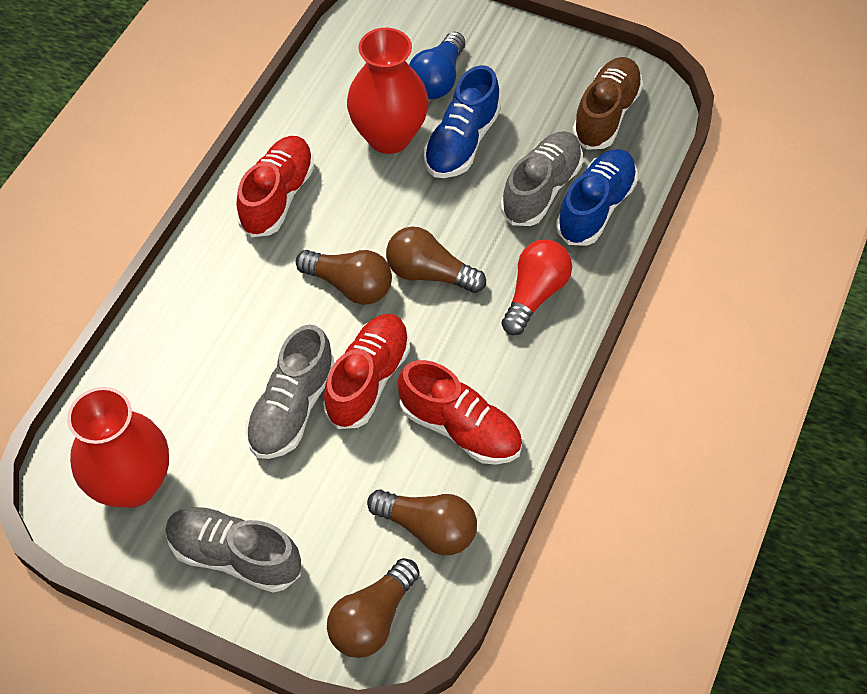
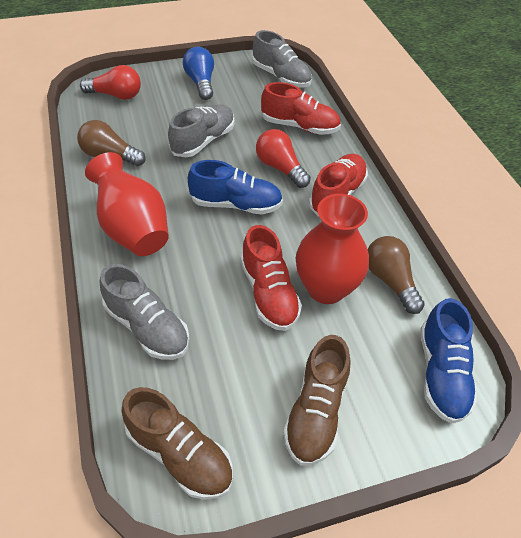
brown light bulb: 4 -> 2
brown shoe: 1 -> 2
red light bulb: 1 -> 2

